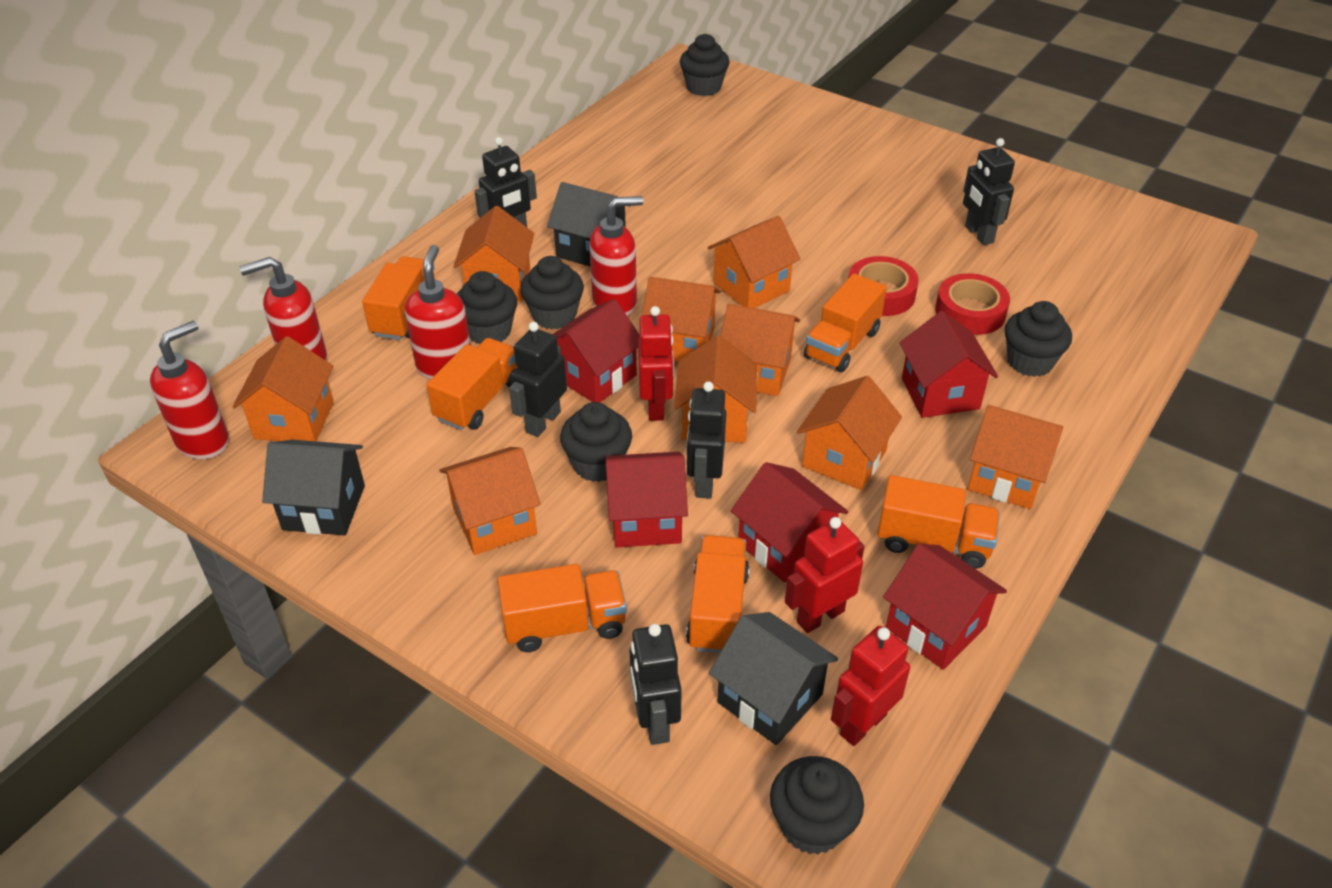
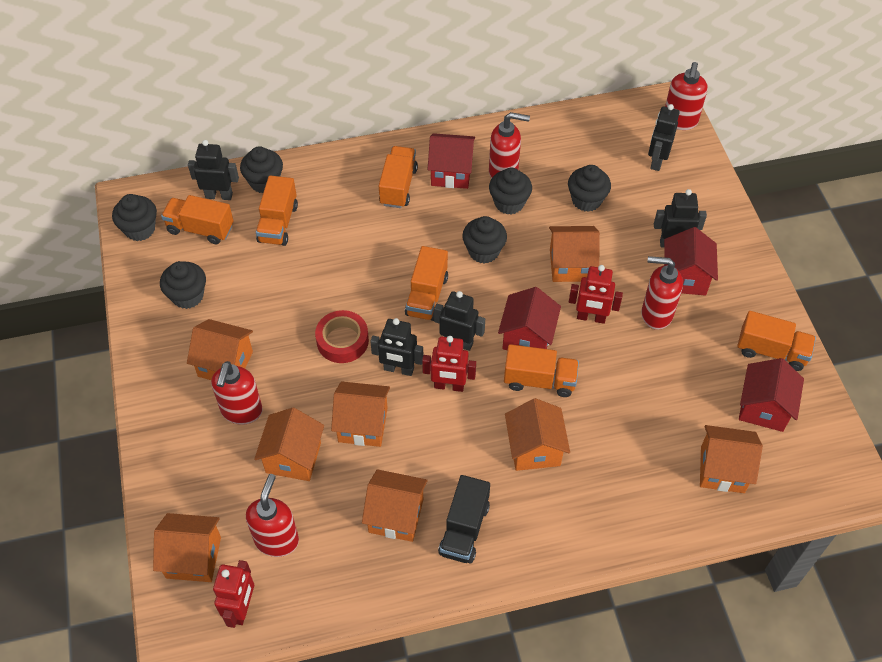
black house: 3 -> 0
black truck: 0 -> 1
orange house: 9 -> 8
red house: 5 -> 4
red soap dispenser: 4 -> 5
red tape: 2 -> 1

